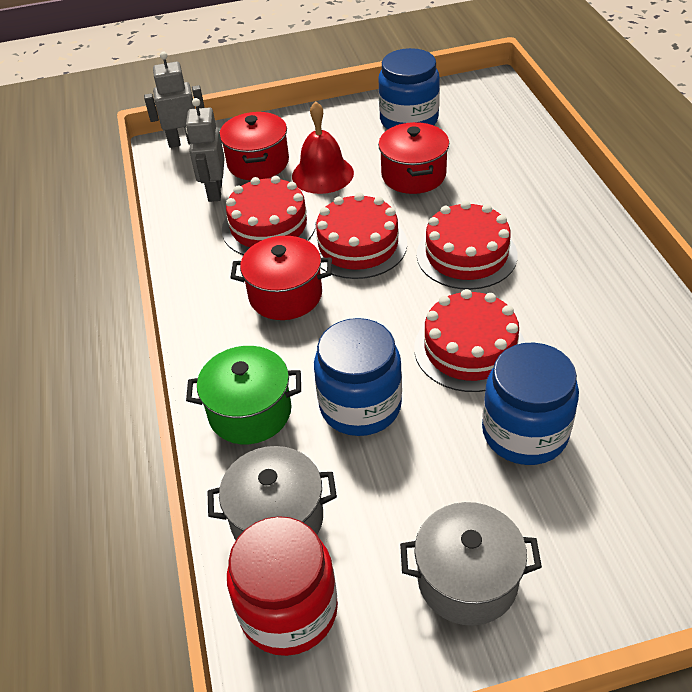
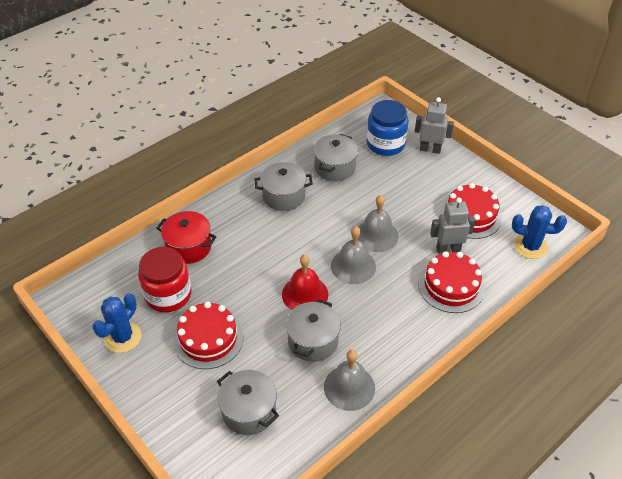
blue cactus: 0 -> 2
blue jar: 3 -> 1
green pot: 1 -> 0
grey bell: 0 -> 3
grey pot: 2 -> 4
red cake: 4 -> 3
red pot: 3 -> 1

